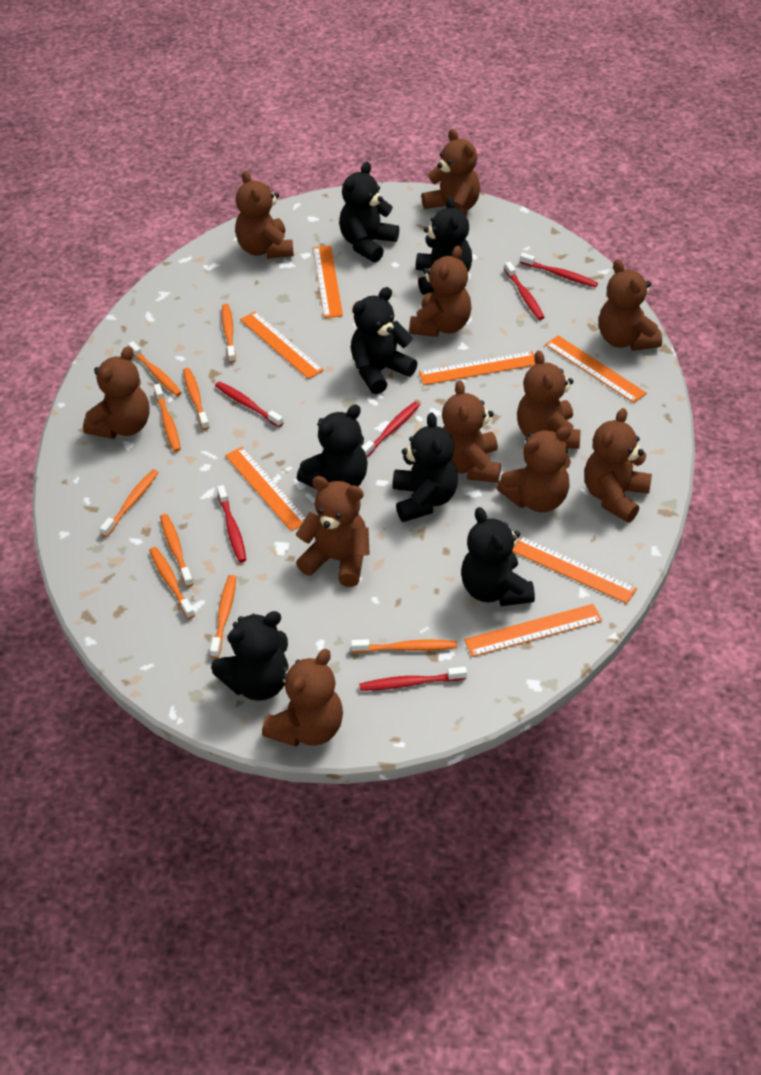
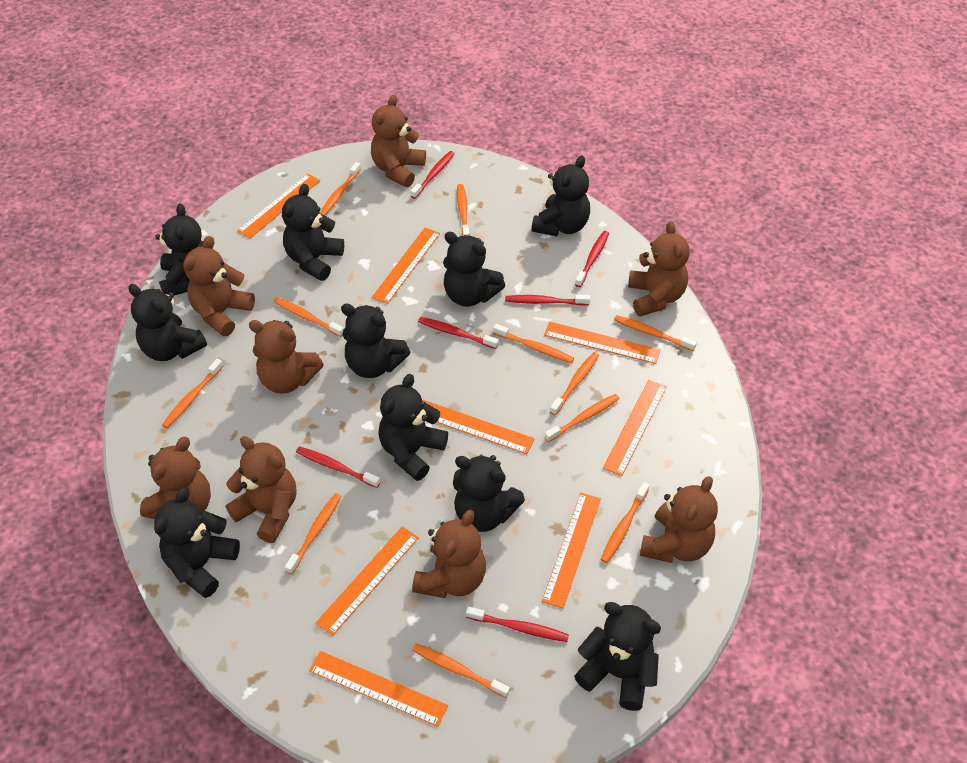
black teddy bear: 7 -> 10
brown teddy bear: 11 -> 8
orange ruler: 7 -> 8
orange toothbrush: 9 -> 11

